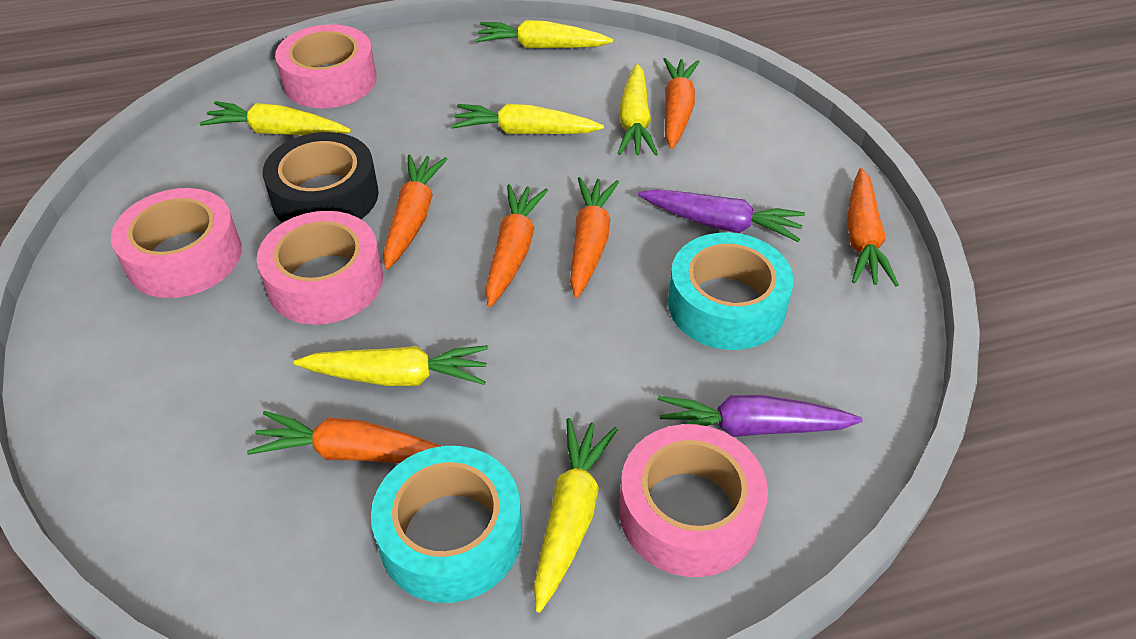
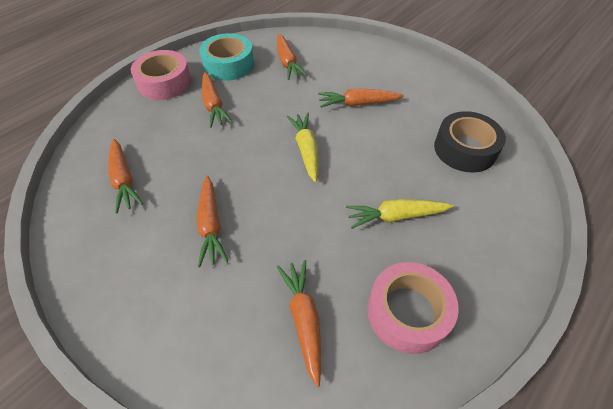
pink tape: 4 -> 2
purple carrot: 2 -> 0
turquoise tape: 2 -> 1
yellow carrot: 6 -> 2

